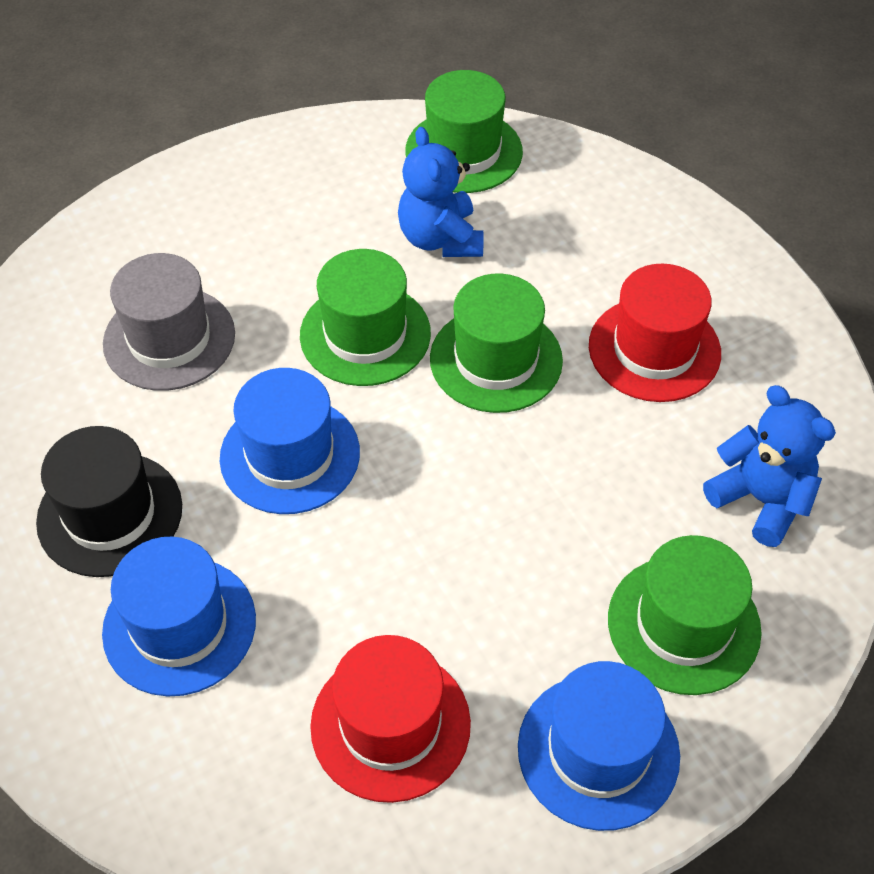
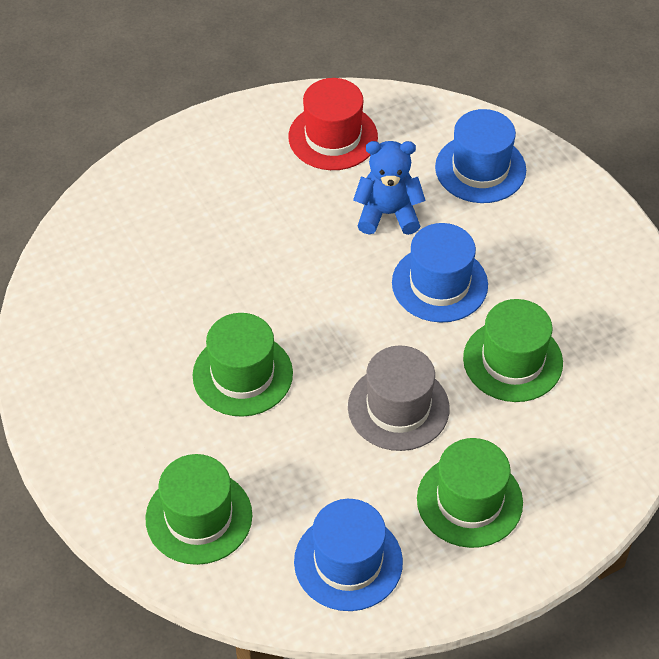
black hat: 1 -> 0
blue teddy bear: 2 -> 1
red hat: 2 -> 1

